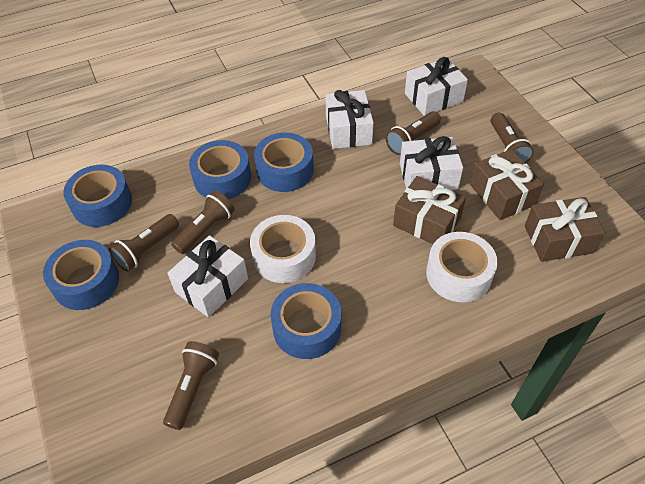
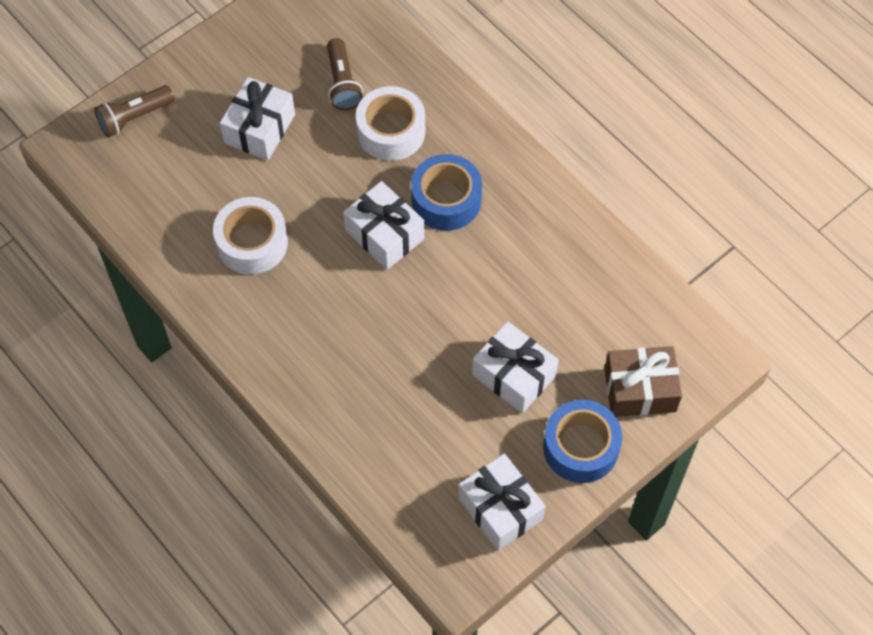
blue tape: 5 -> 2
brown flashlight: 5 -> 2
brown gift: 3 -> 1

